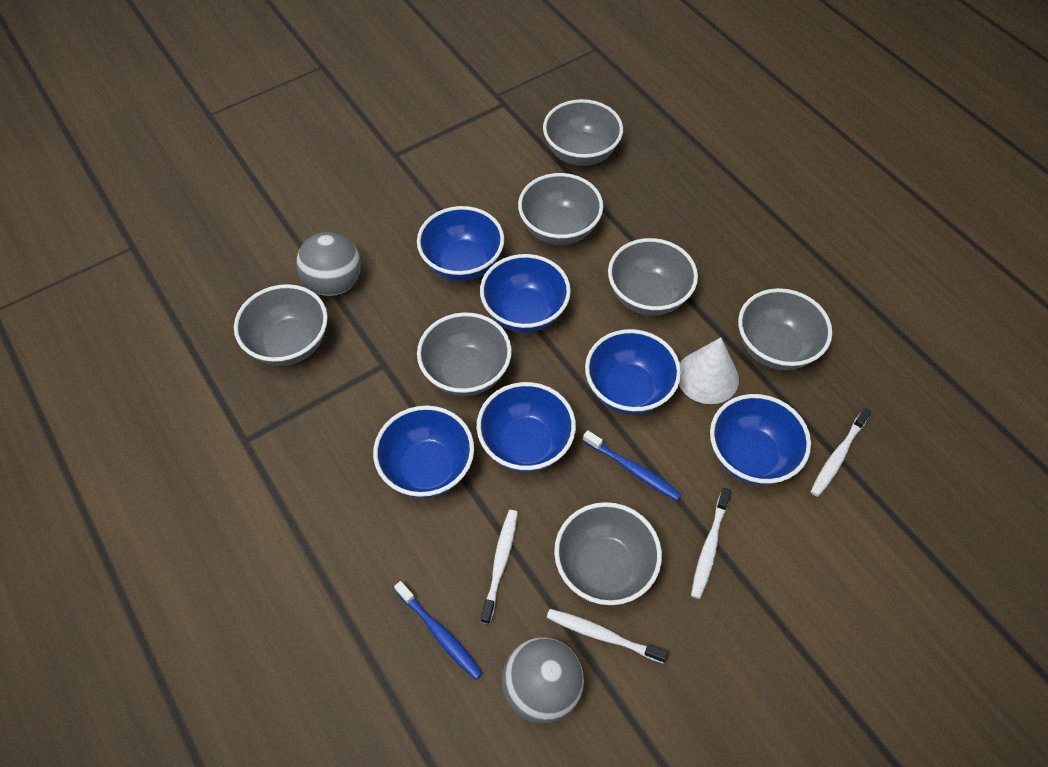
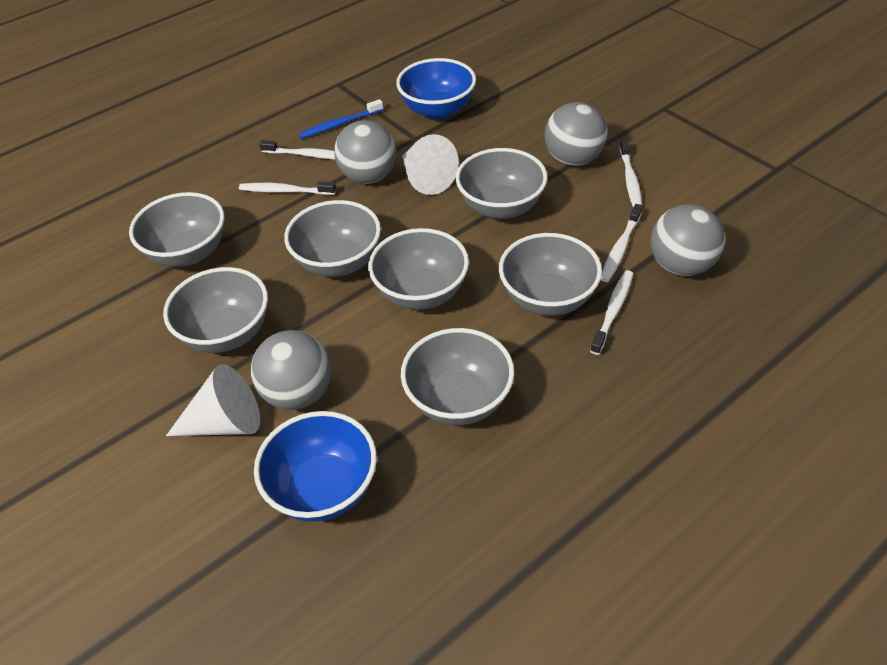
blue bowl: 6 -> 2
blue toothbrush: 2 -> 1
grey ball: 2 -> 4
white cone: 1 -> 2
white toothbrush: 4 -> 5

